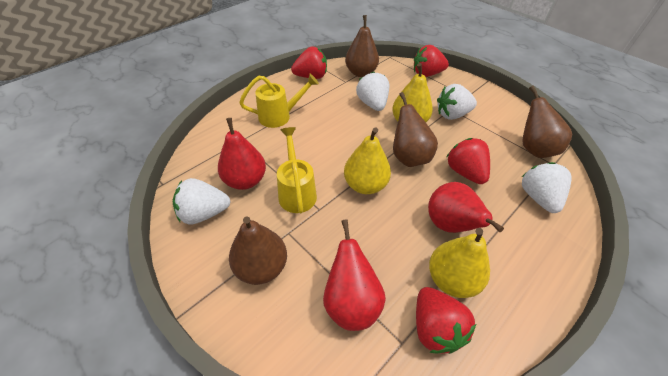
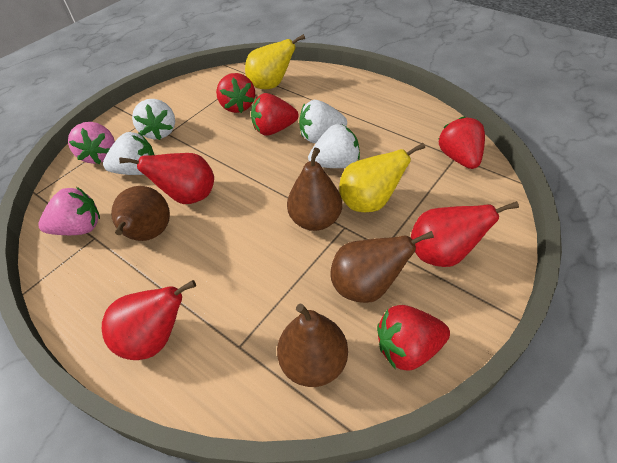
pink strawberry: 0 -> 2
yellow pear: 3 -> 2
yellow watering can: 2 -> 0

